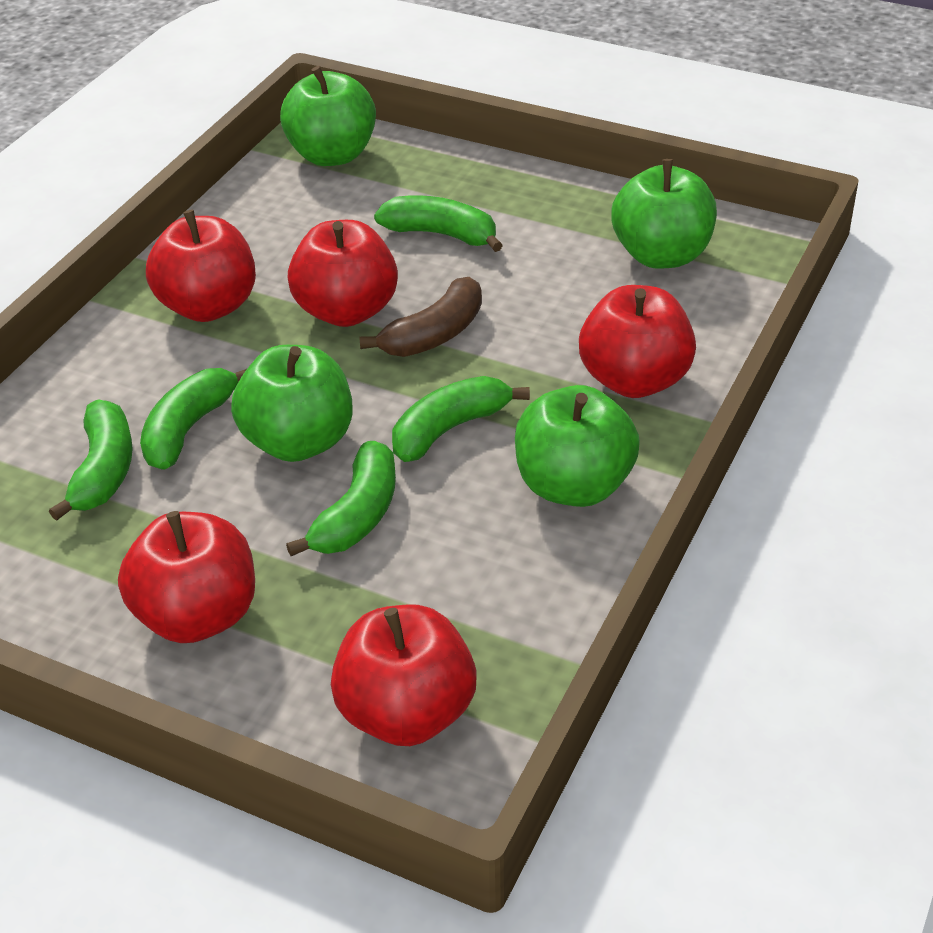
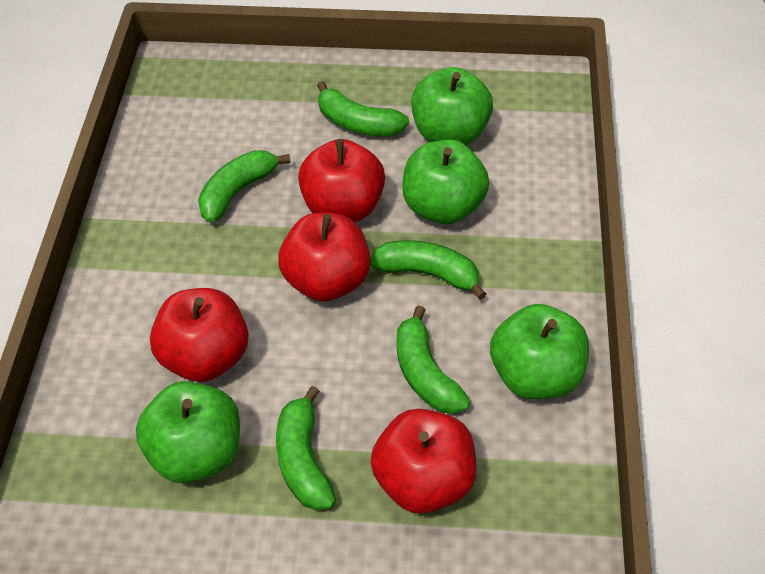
brown banana: 1 -> 0
red apple: 5 -> 4

